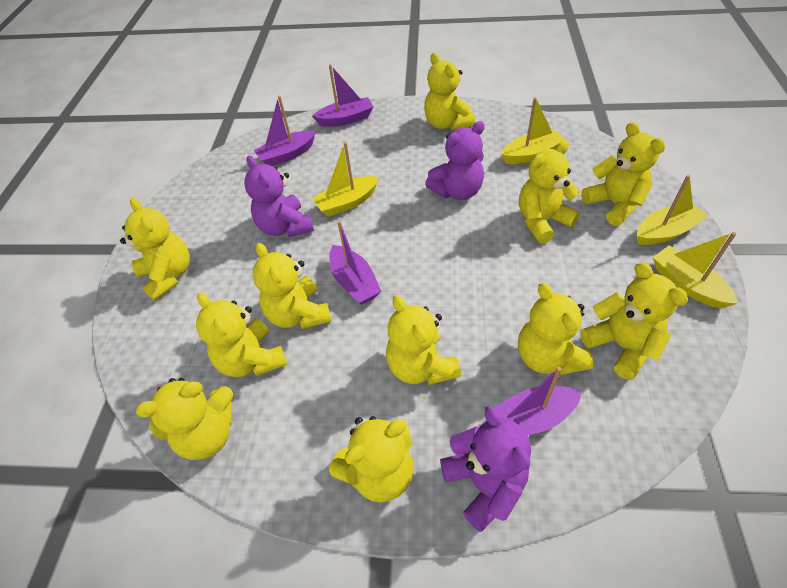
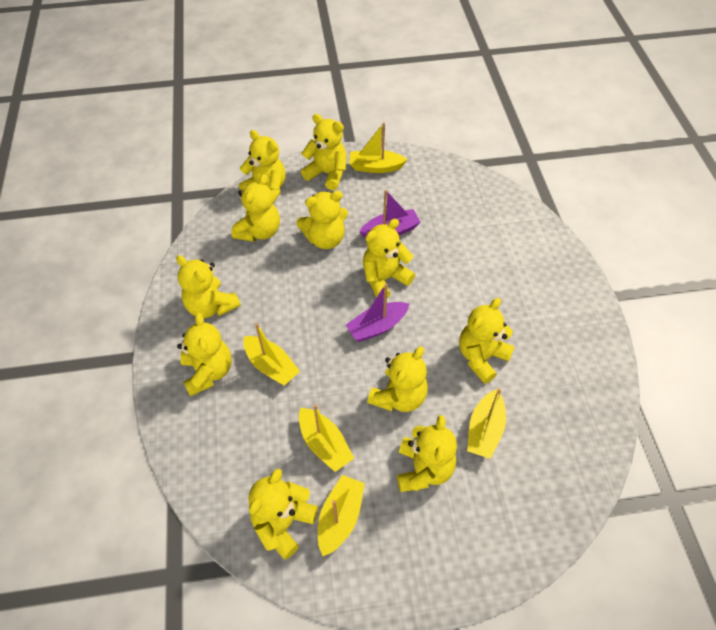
purple boat: 4 -> 2
purple teddy bear: 3 -> 0
yellow boat: 4 -> 5

